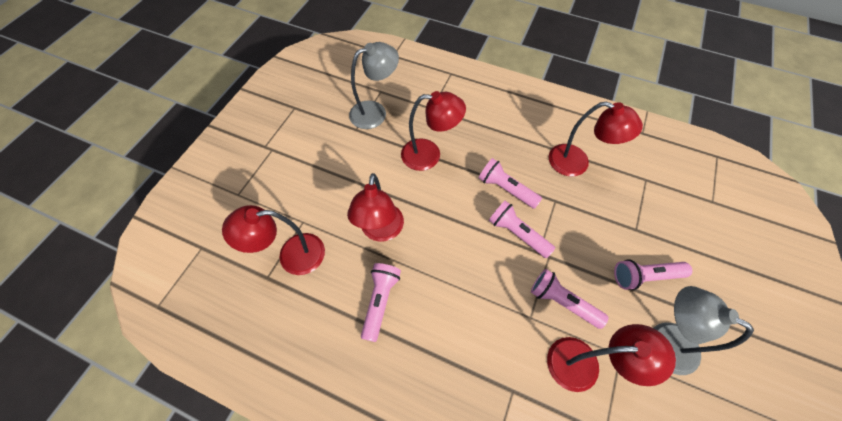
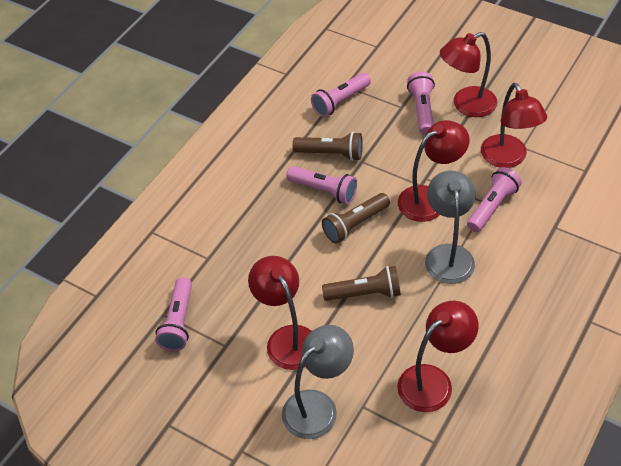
brown flashlight: 0 -> 3

